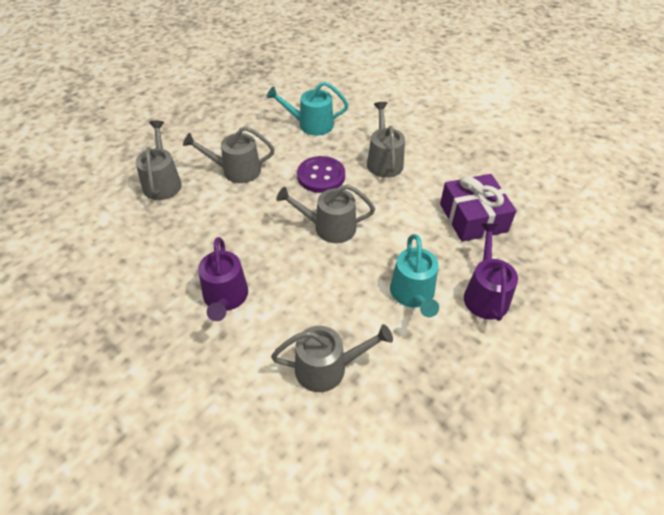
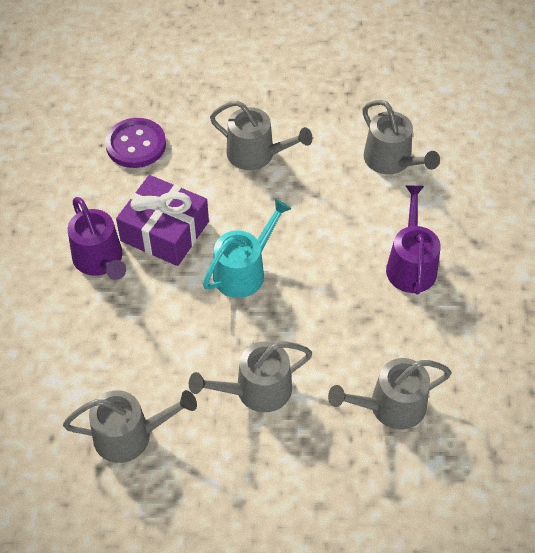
turquoise watering can: 2 -> 1

